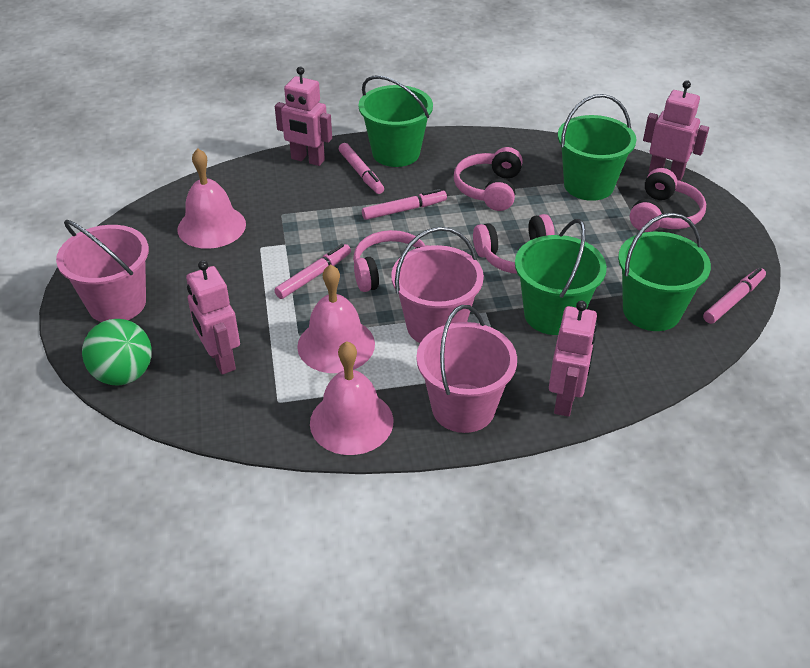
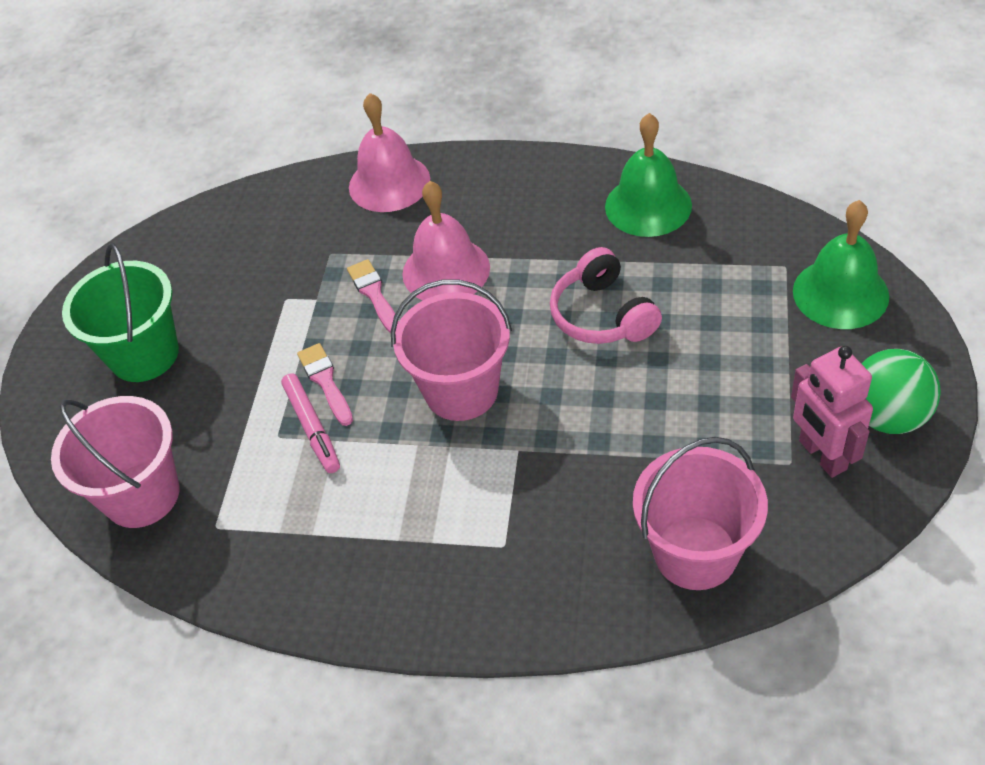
green bell: 0 -> 2
green bucket: 4 -> 1
pink bell: 3 -> 2
pink brush: 0 -> 2
pink headphones: 4 -> 1
pink marker: 4 -> 1
pink robot: 4 -> 1

